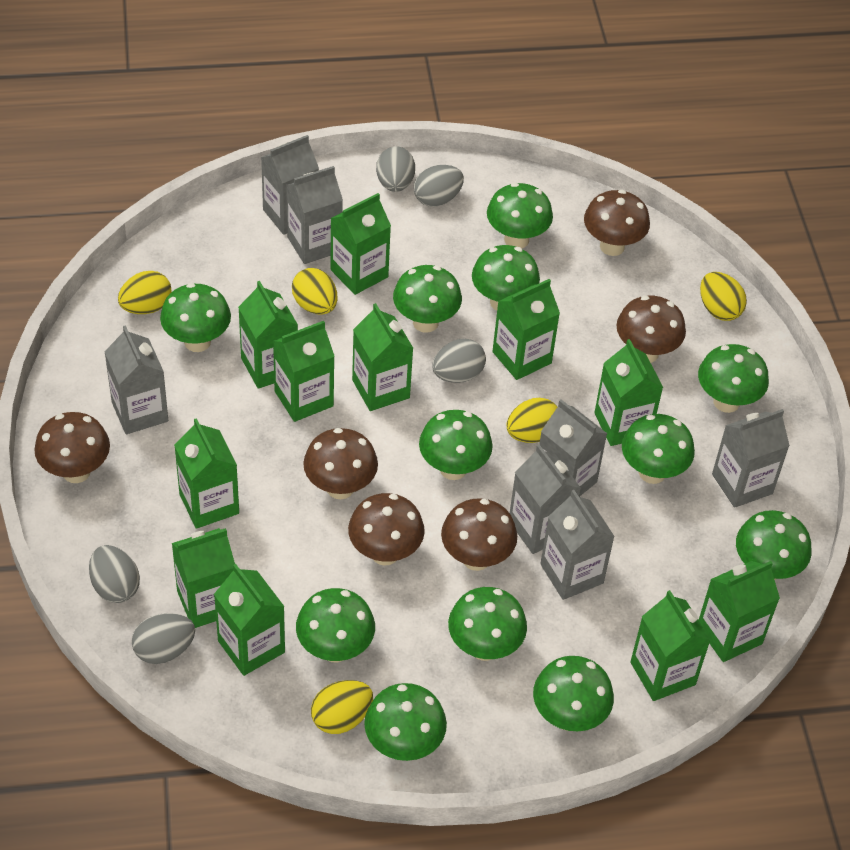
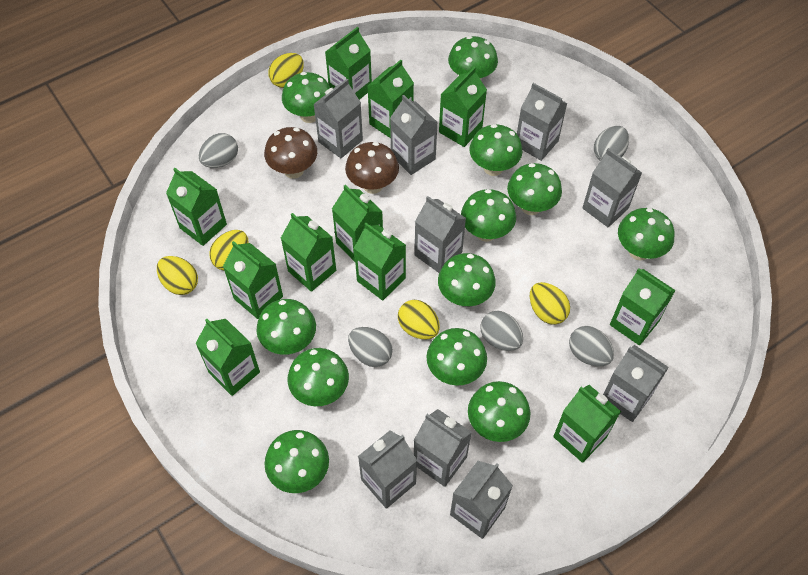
brown mushroom: 6 -> 2
grey carton: 7 -> 9

